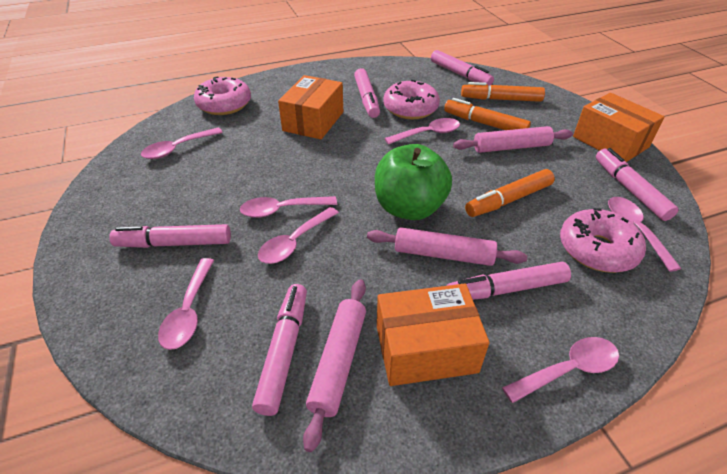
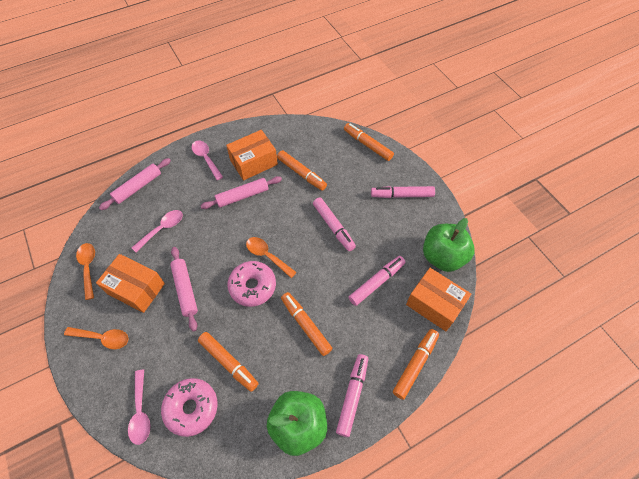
green apple: 1 -> 2
orange marker: 3 -> 5
orange spoon: 0 -> 3
pink donut: 3 -> 2
pink marker: 6 -> 4
pink spoon: 7 -> 3

